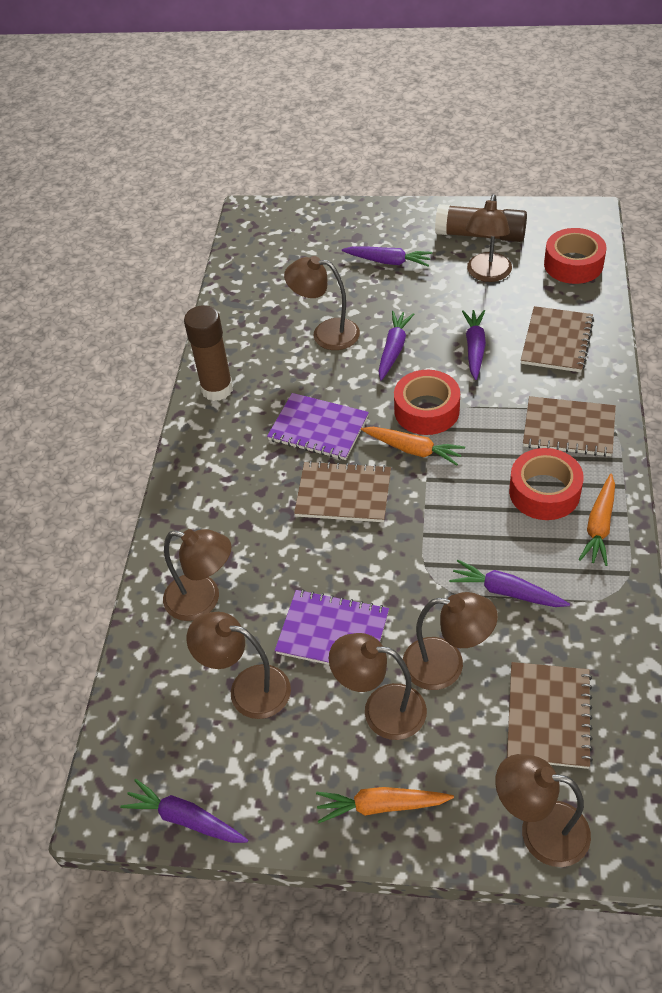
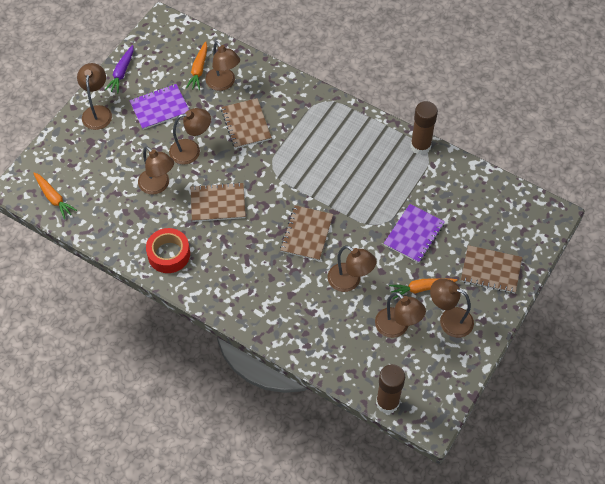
purple carrot: 5 -> 1
red tape: 3 -> 1

